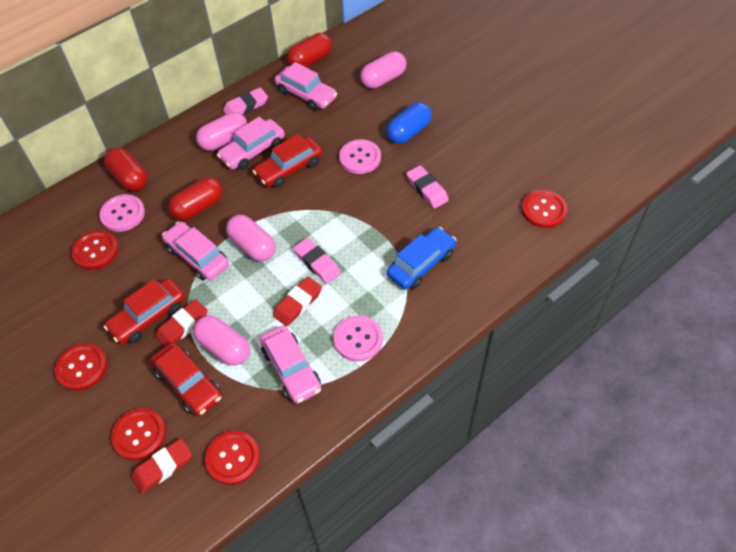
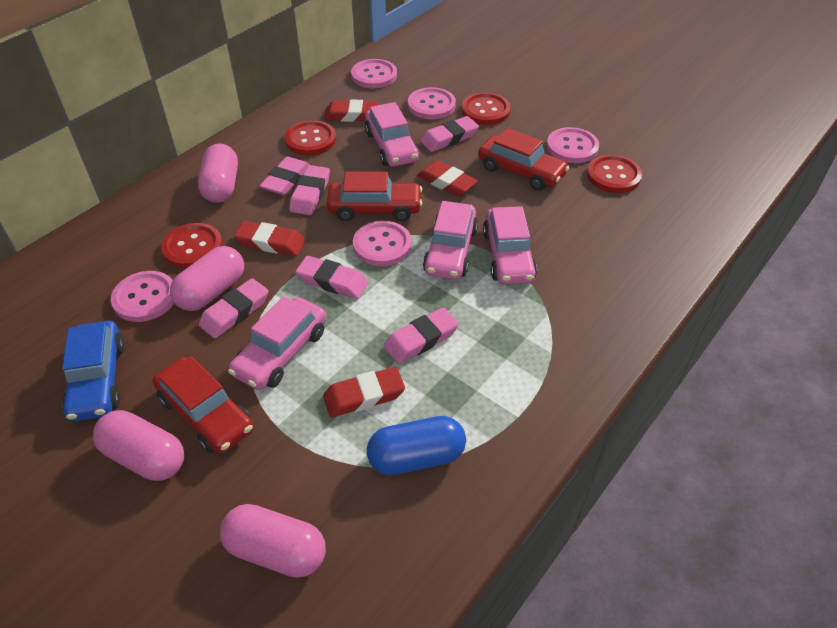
pink button: 3 -> 5
pink eraser: 3 -> 6
red button: 5 -> 4
red capsule: 3 -> 0
red eraser: 3 -> 4

